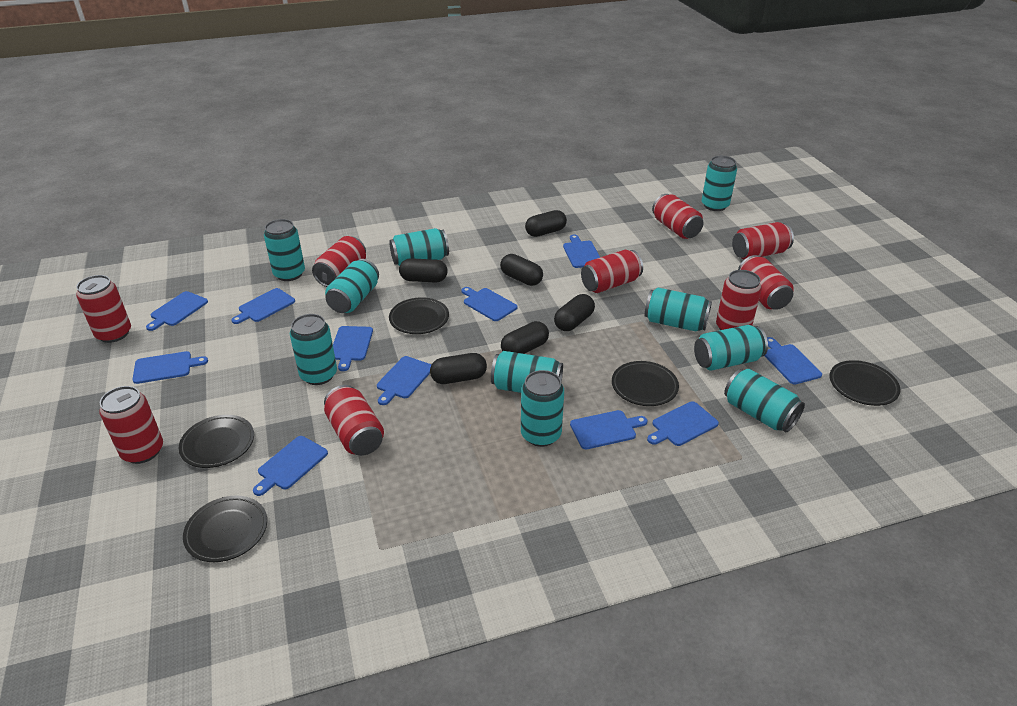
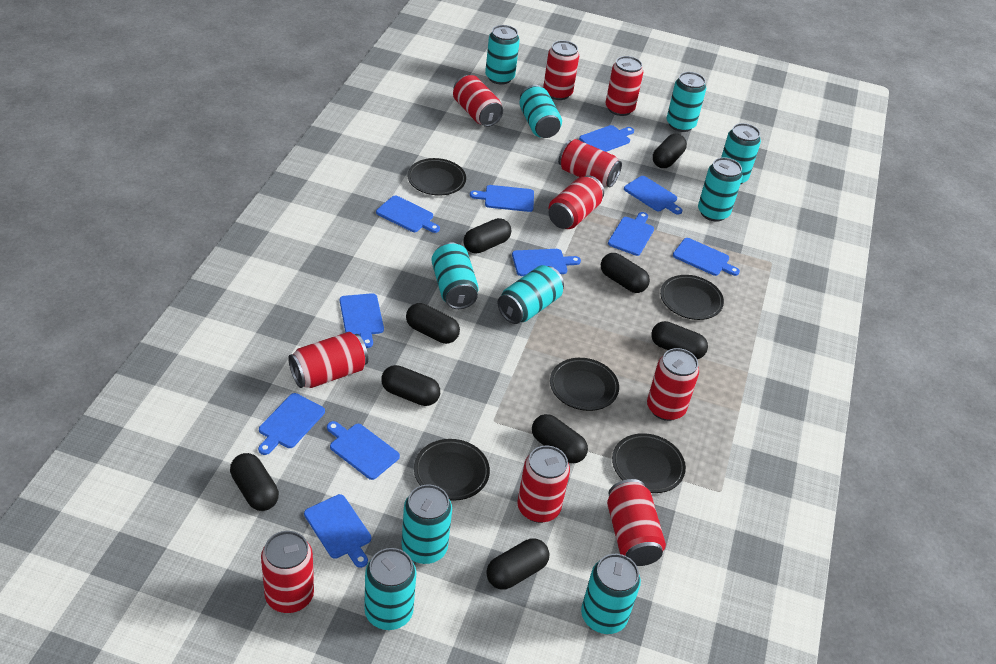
black capsule: 6 -> 9
red can: 9 -> 10

